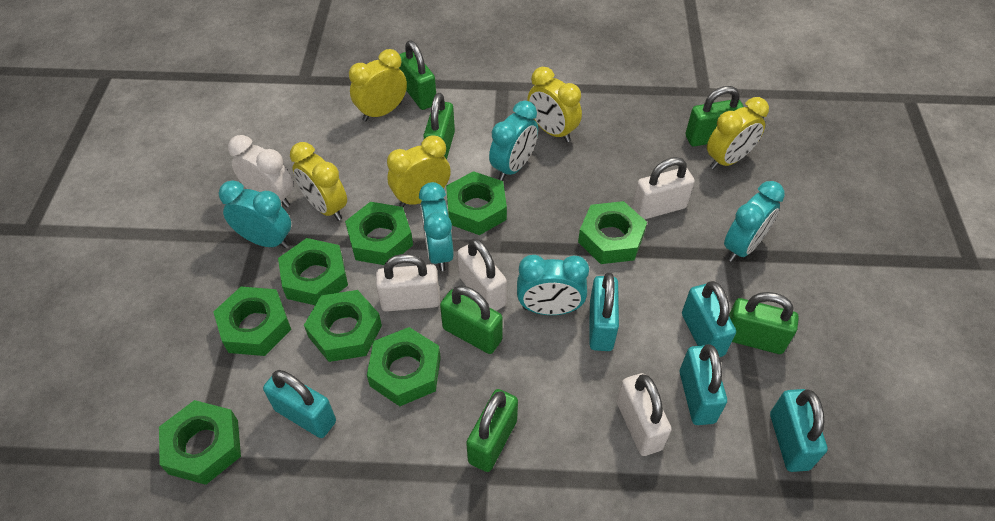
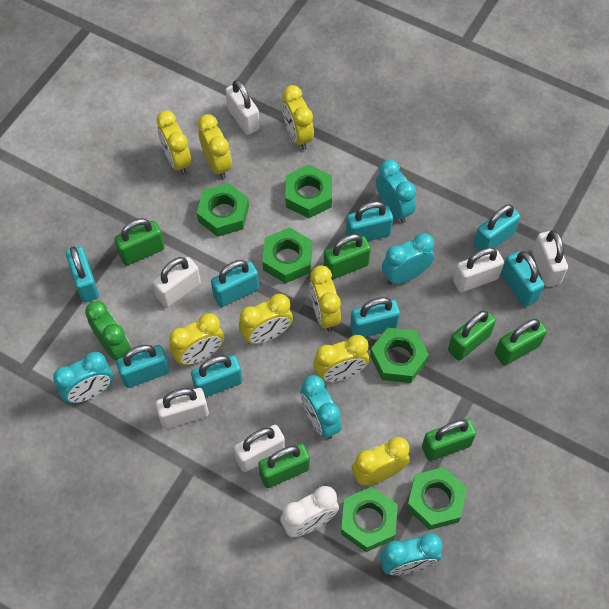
green clock: 0 -> 1
green nut: 8 -> 6
turquoise padlock: 5 -> 8
white padlock: 4 -> 6
yellow clock: 5 -> 8

